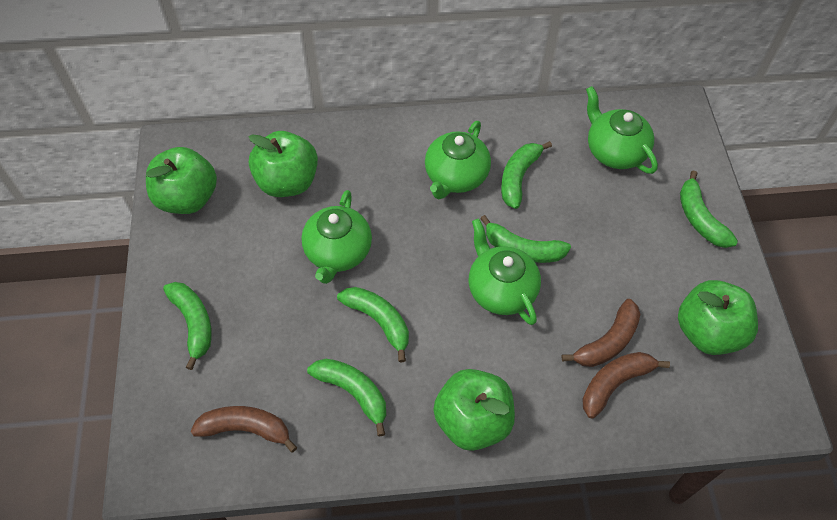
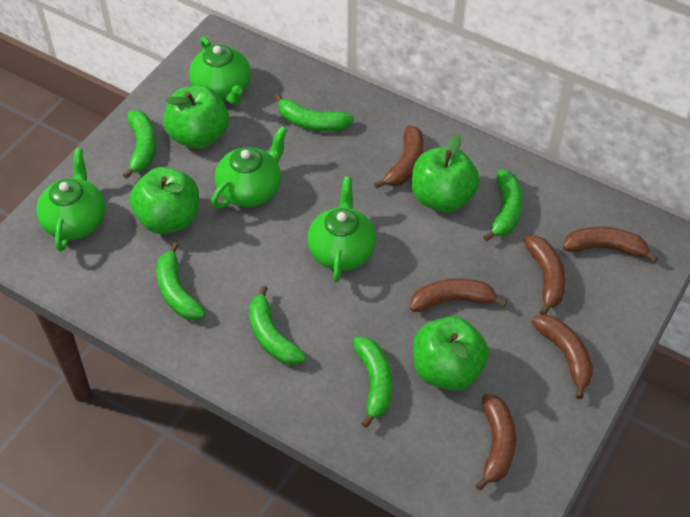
brown banana: 3 -> 6

